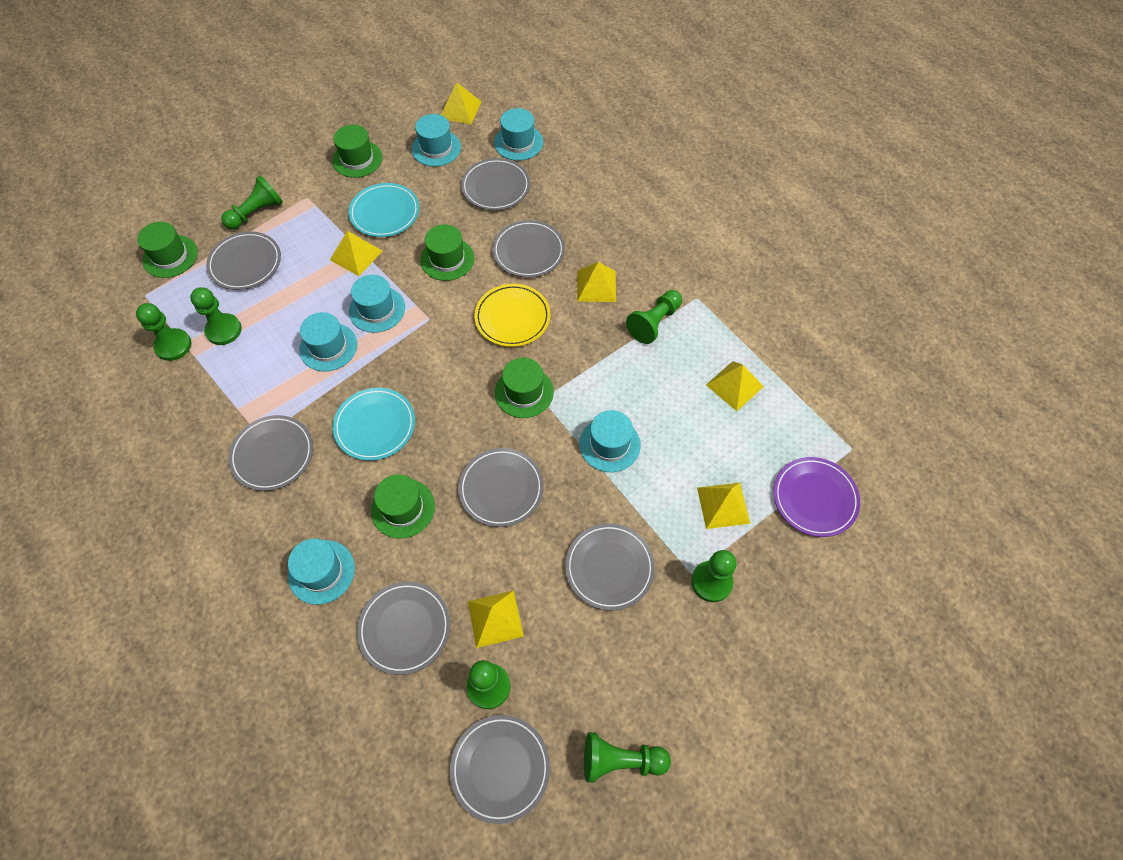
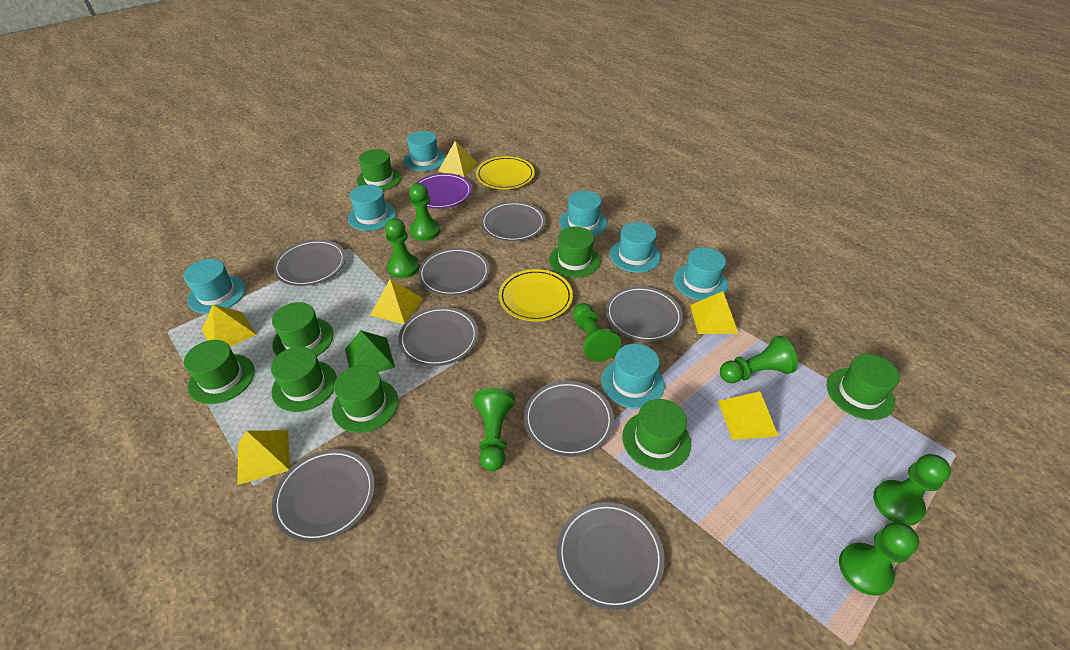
green hat: 5 -> 8
green pyramid: 0 -> 1
turquoise hat: 6 -> 7
turquoise plate: 2 -> 0
yellow plate: 1 -> 2

